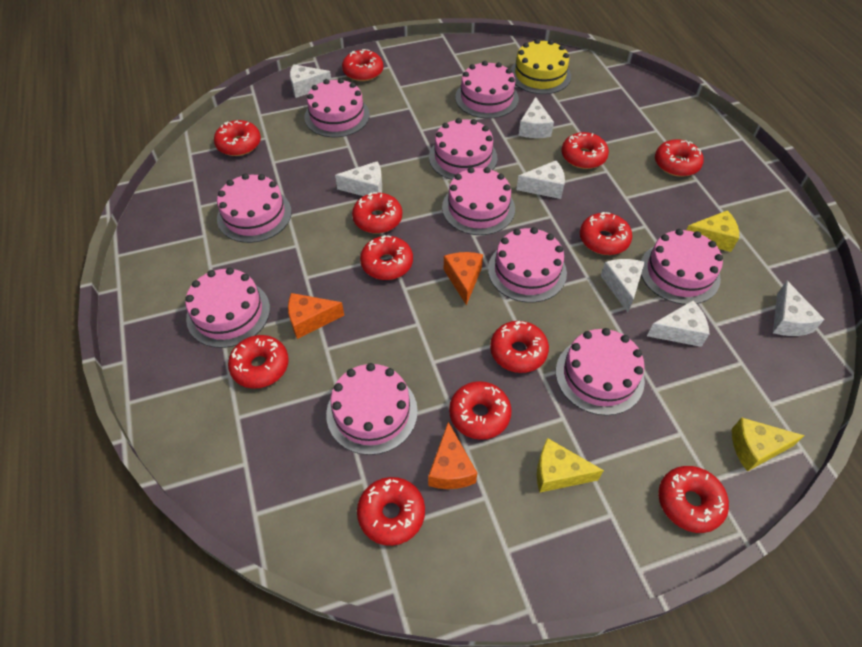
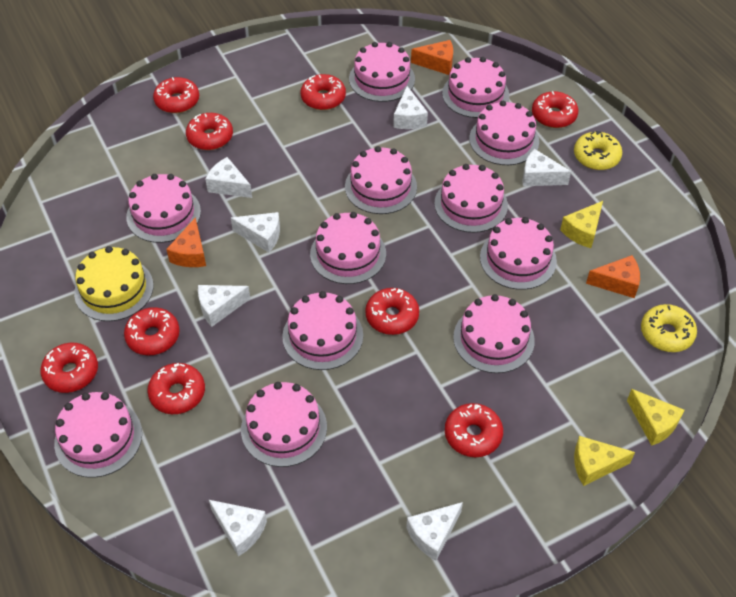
pink cake: 10 -> 12
red donut: 12 -> 9
yellow donut: 0 -> 2

